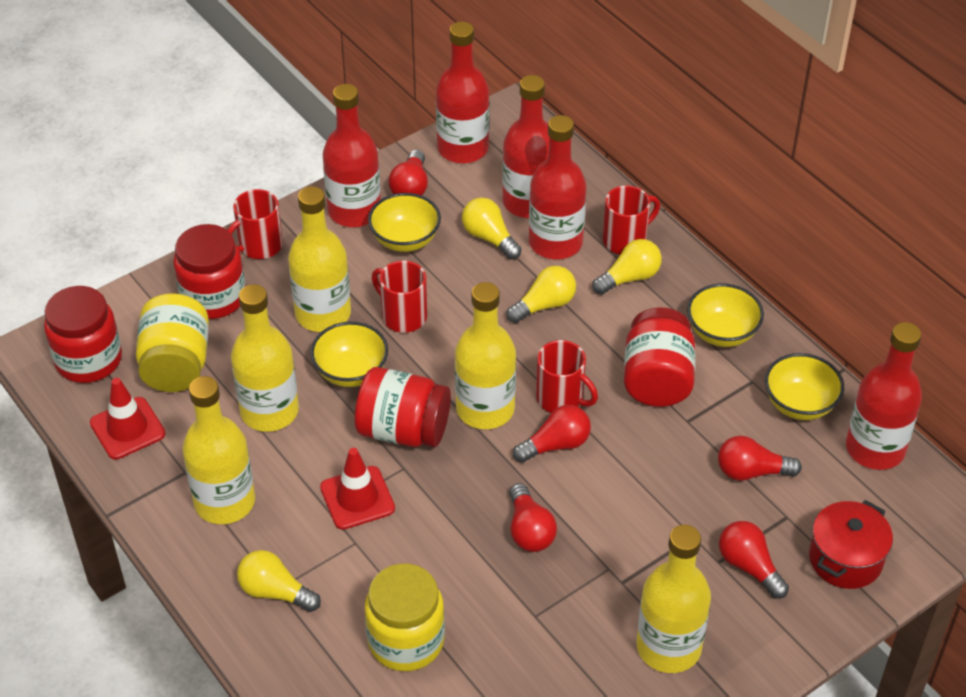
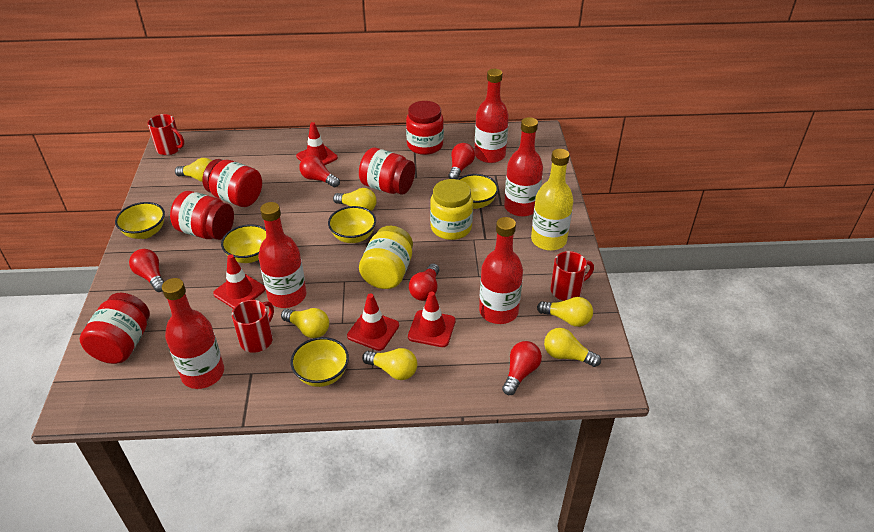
red jar: 4 -> 5
red mug: 4 -> 3
red pot: 1 -> 0
red traffic cone: 2 -> 4
yellow bottle: 5 -> 1
yellow bowl: 4 -> 5
yellow light bulb: 4 -> 6

